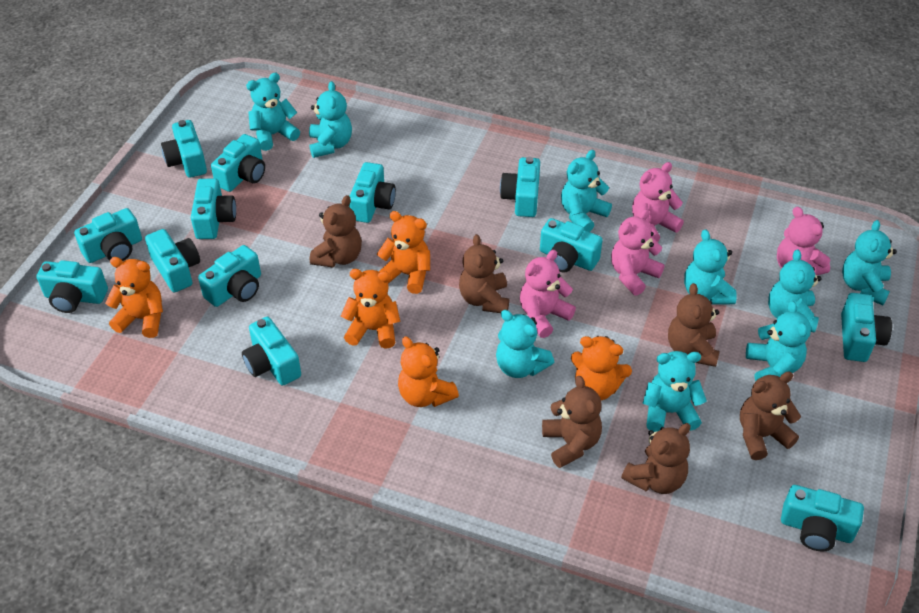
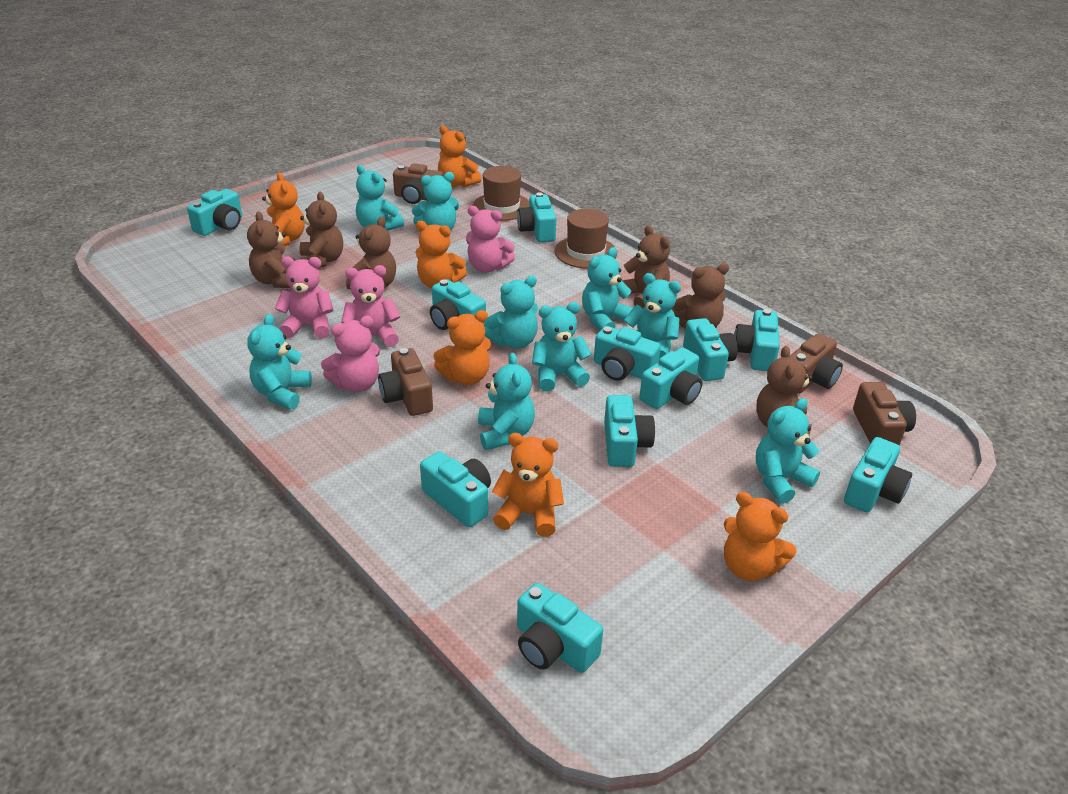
brown camera: 0 -> 4
brown hat: 0 -> 2
orange teddy bear: 5 -> 6
turquoise camera: 13 -> 11

